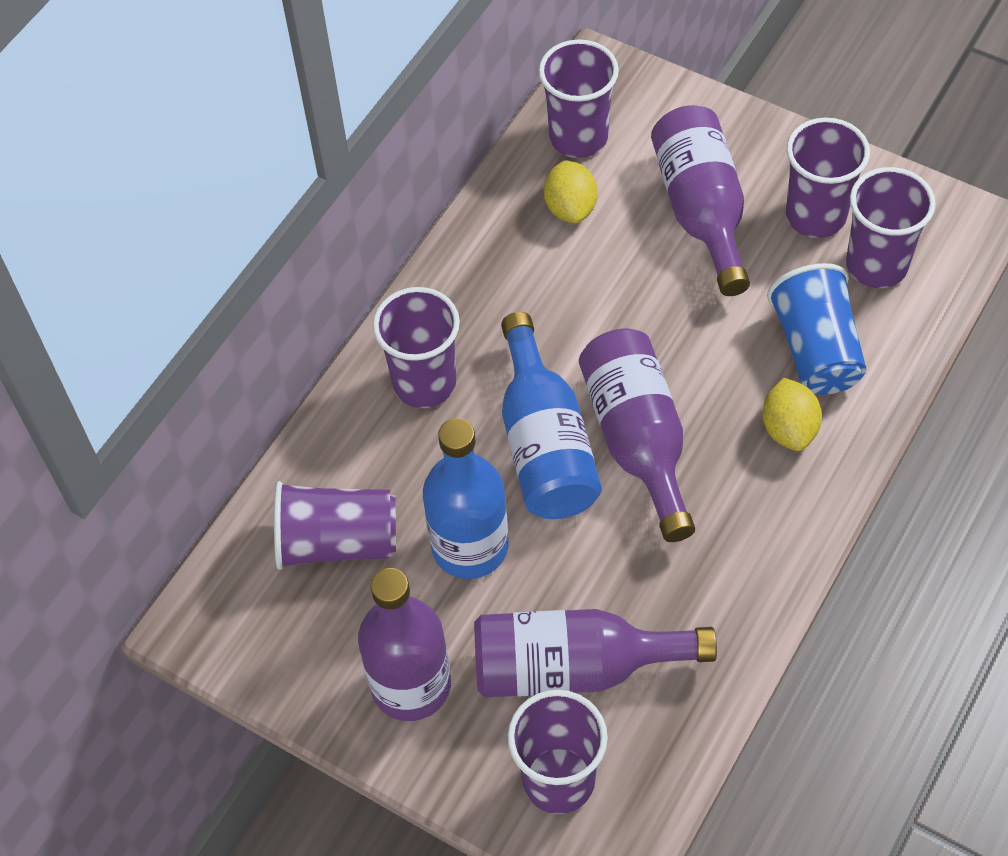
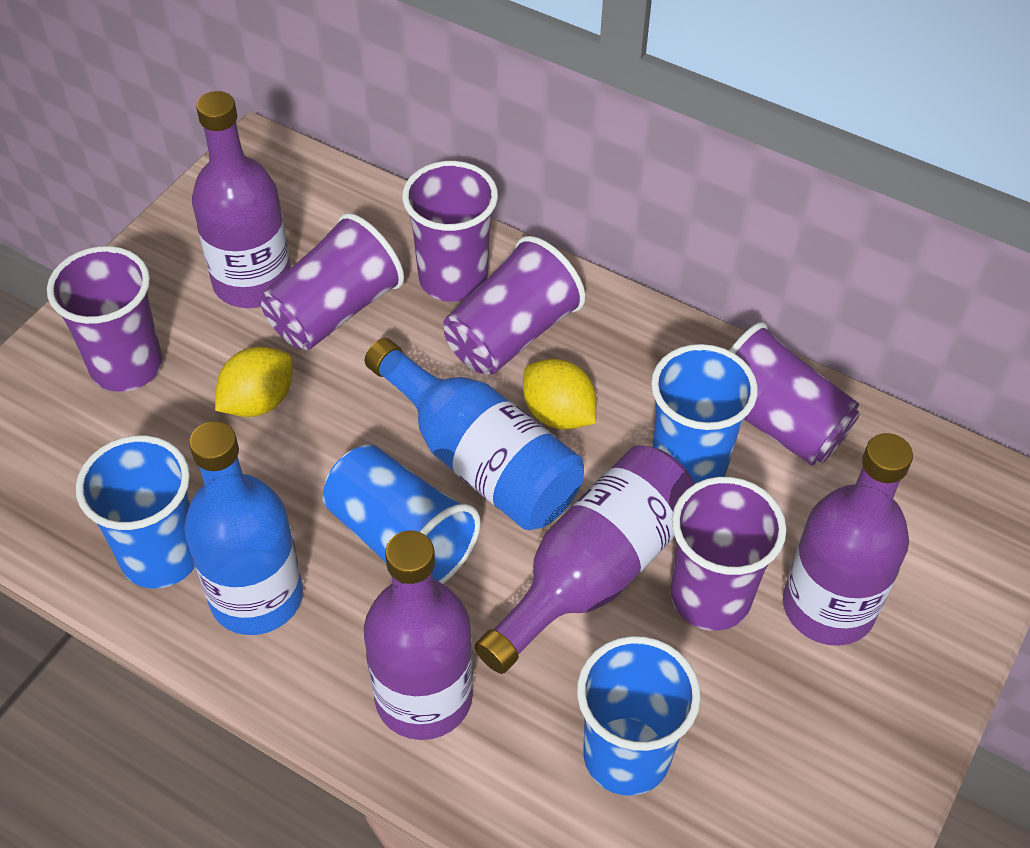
blue cup: 1 -> 4

